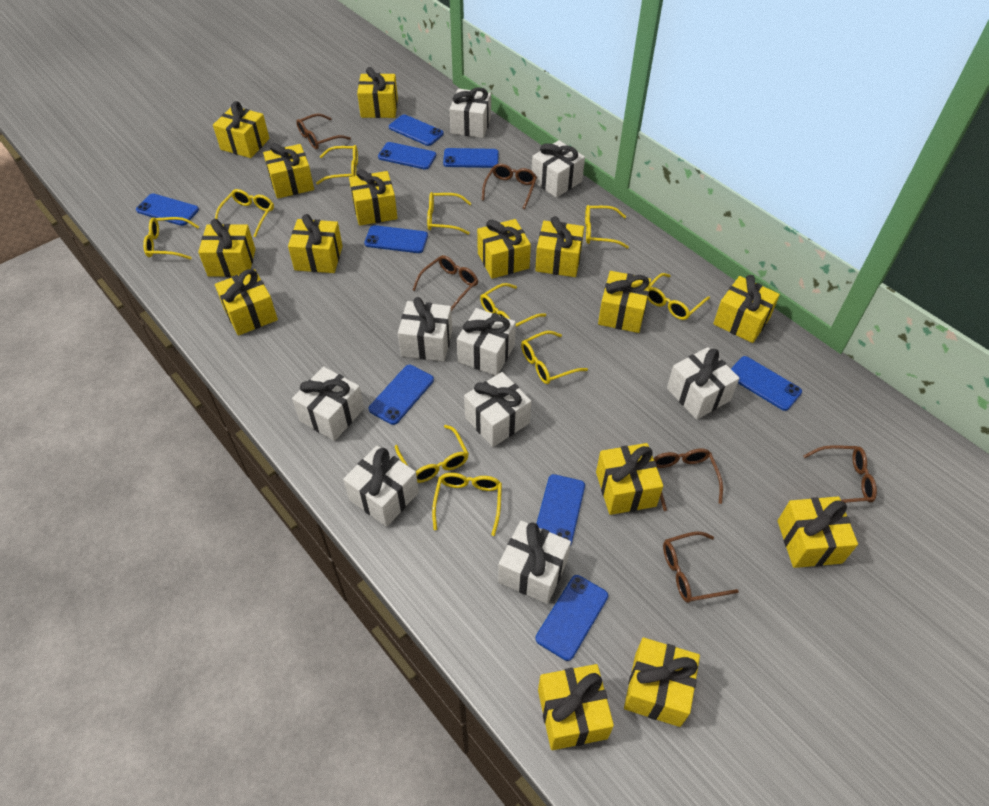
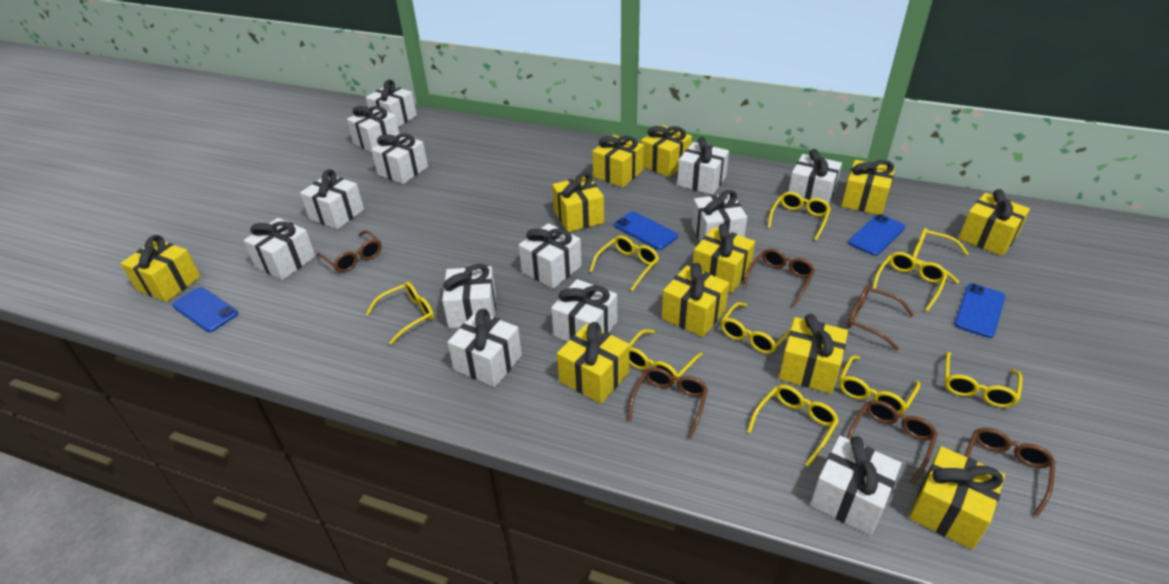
blue phone: 9 -> 4
white gift: 9 -> 13
yellow gift: 15 -> 11

